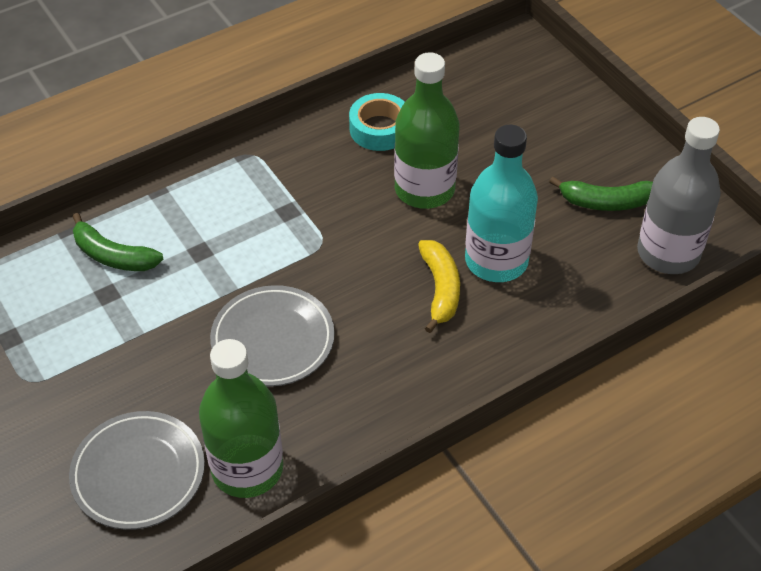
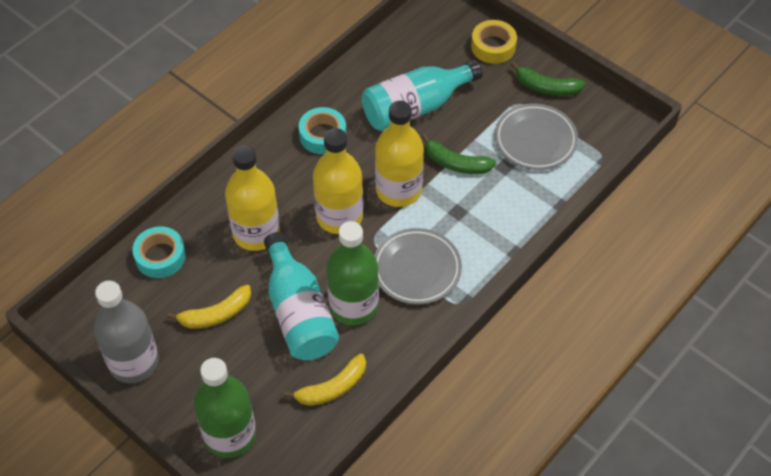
turquoise bottle: 1 -> 2
turquoise tape: 1 -> 2
yellow banana: 1 -> 2
yellow bottle: 0 -> 3
yellow tape: 0 -> 1

